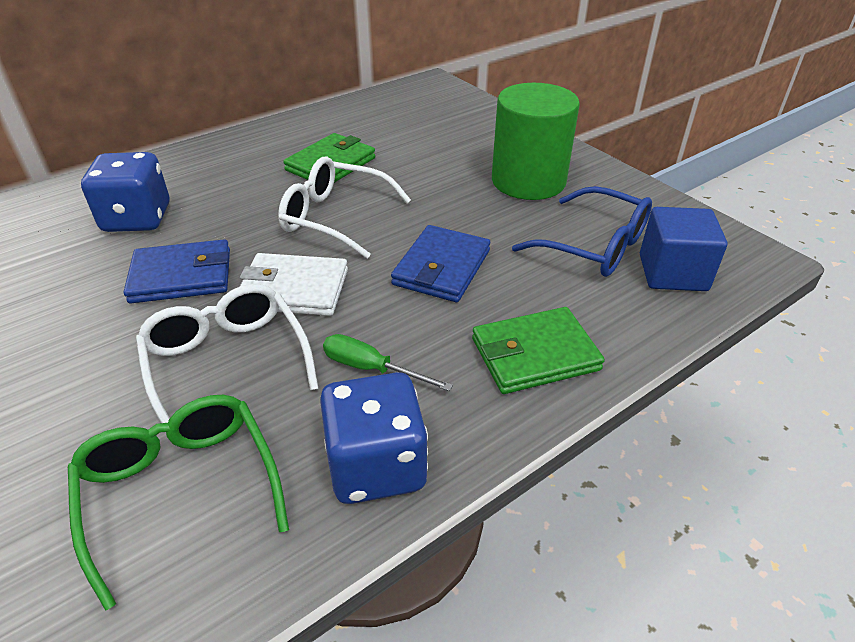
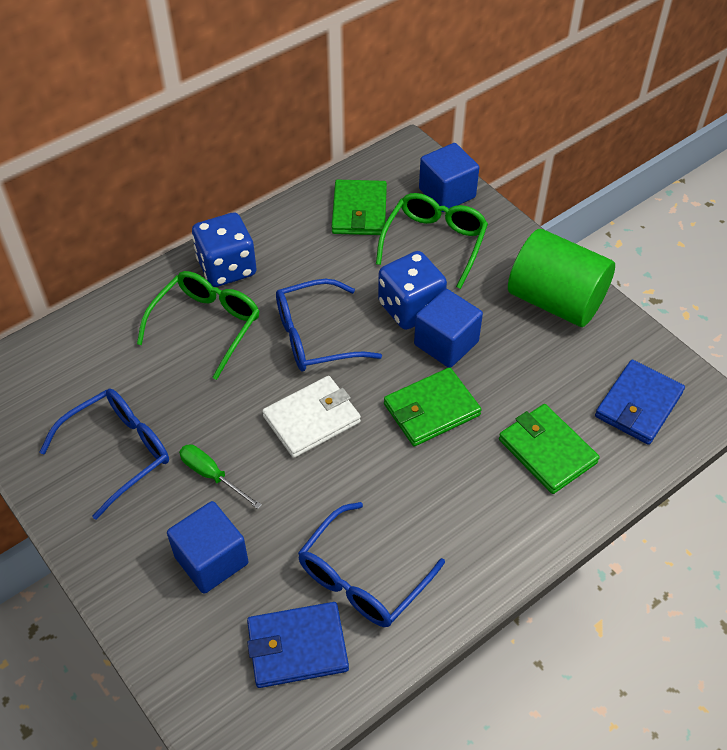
blue cube: 1 -> 3
blue glasses: 1 -> 3
green glasses: 1 -> 2
green wallet: 2 -> 3
white glasses: 2 -> 0

